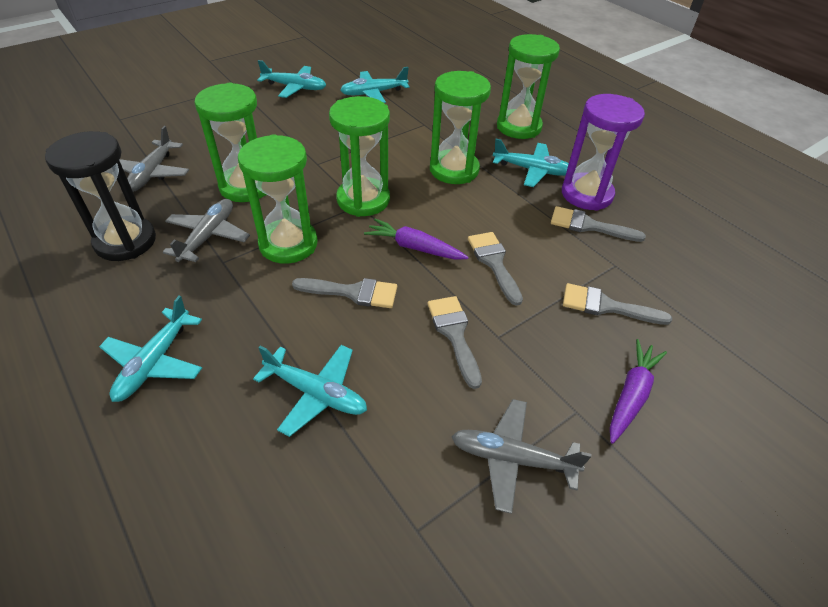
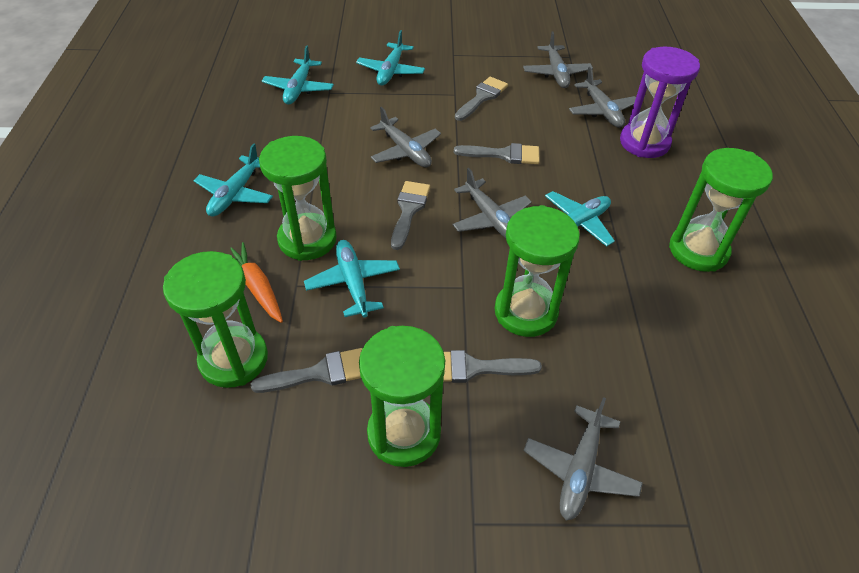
black hourglass: 1 -> 0
grey plane: 3 -> 5
orange carrot: 0 -> 1
purple carrot: 2 -> 0

